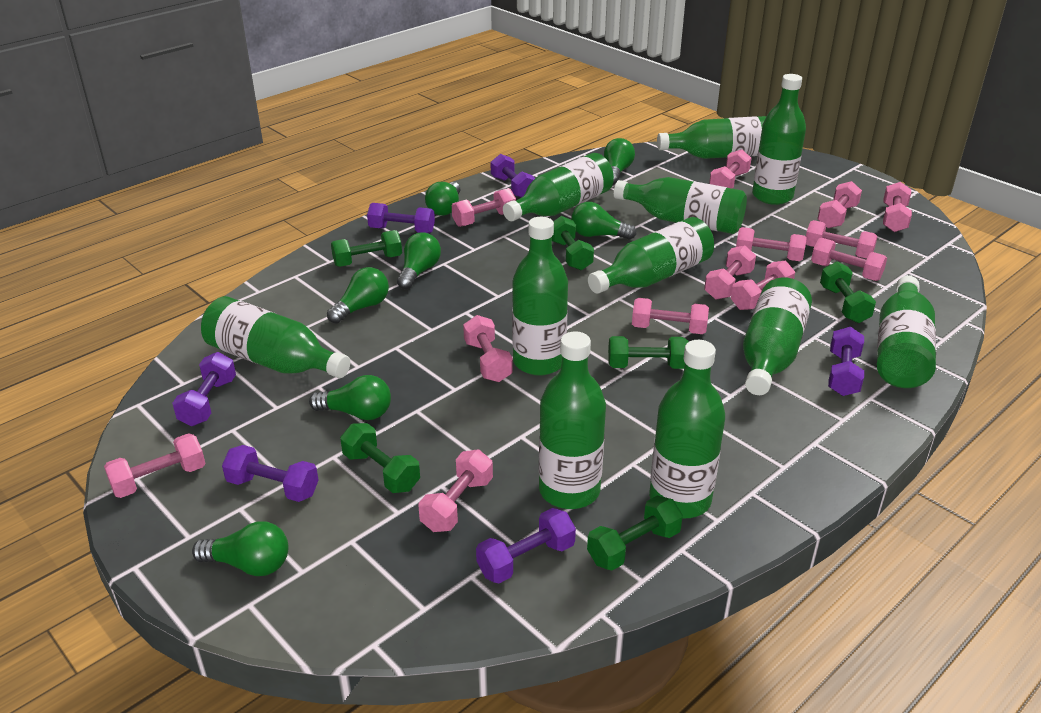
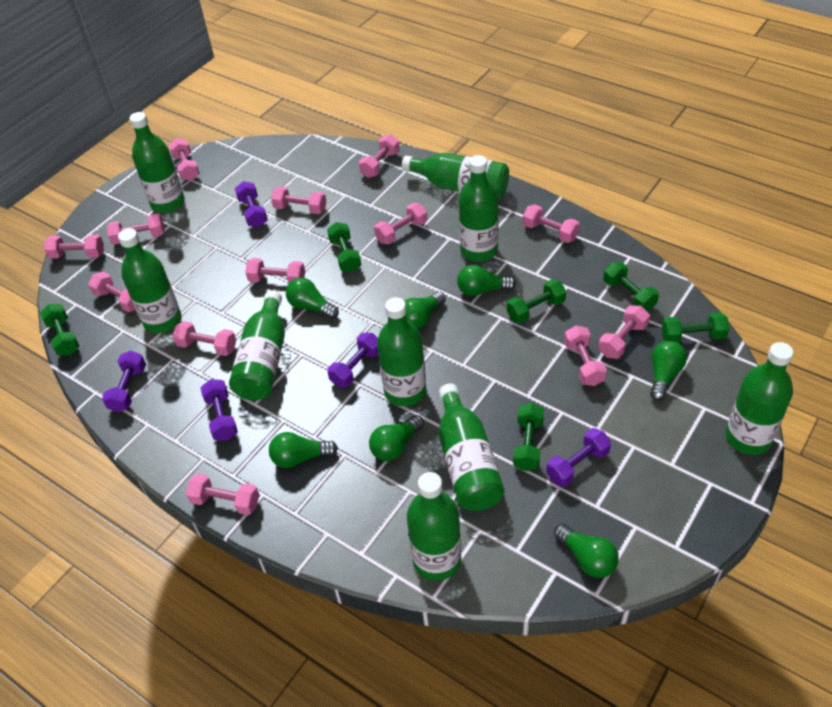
green bottle: 11 -> 9
purple dumbbell: 6 -> 5

